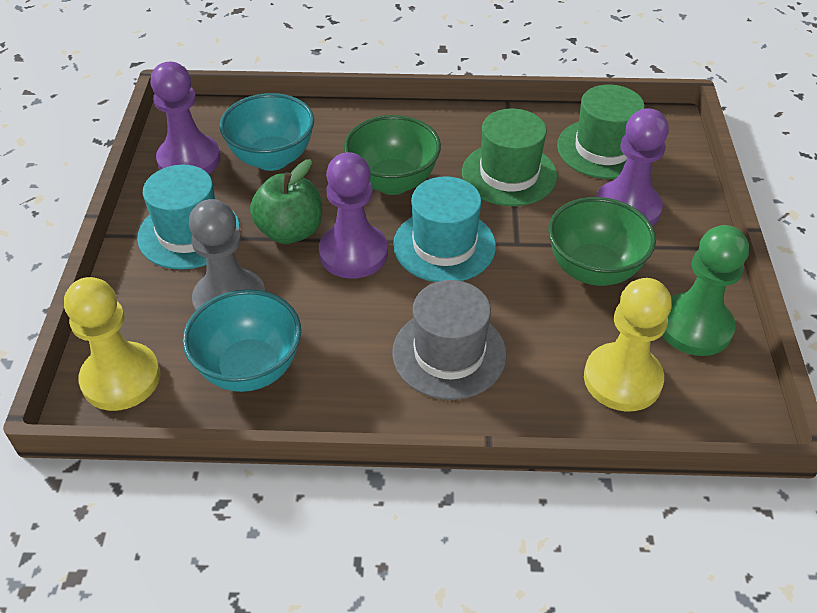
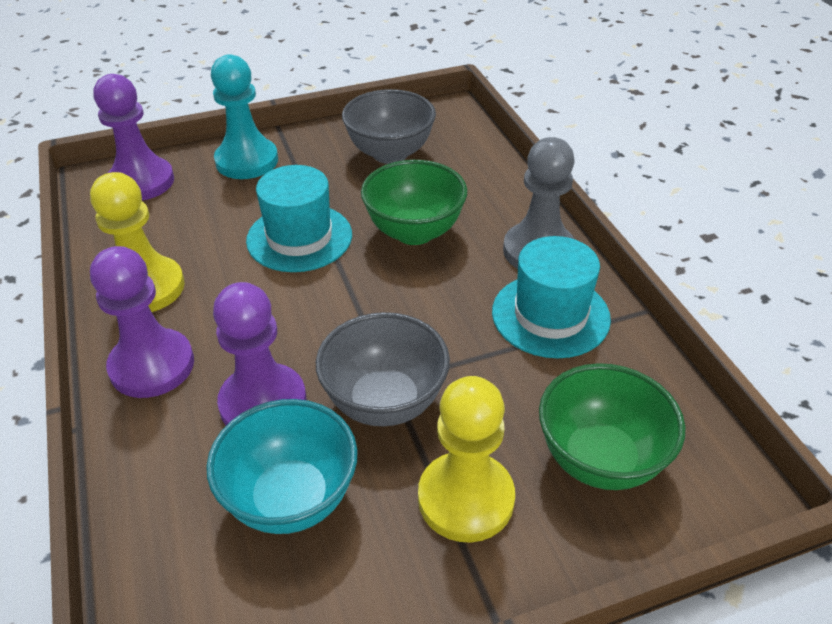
green apple: 1 -> 0
green hat: 2 -> 0
green pawn: 1 -> 0
grey bowl: 0 -> 2
grey hat: 1 -> 0
turquoise bowl: 2 -> 1
turquoise pawn: 0 -> 1

